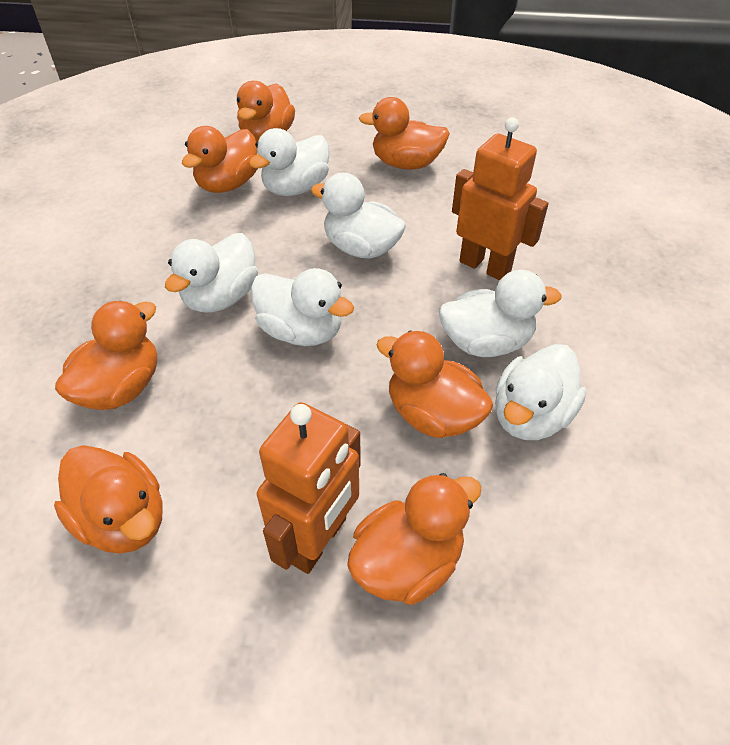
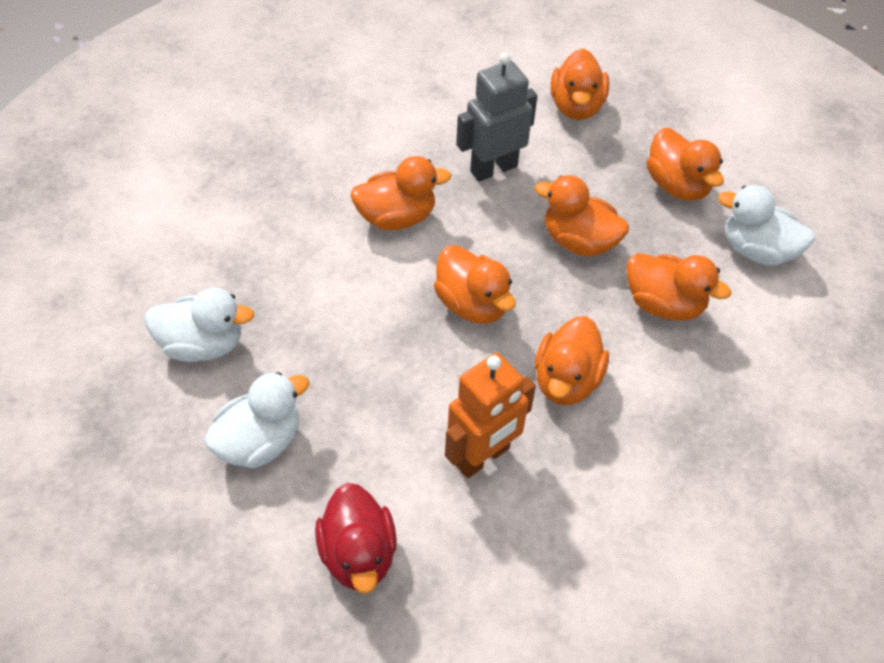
grey robot: 0 -> 1
orange robot: 2 -> 1
red duck: 0 -> 1
white duck: 6 -> 3

